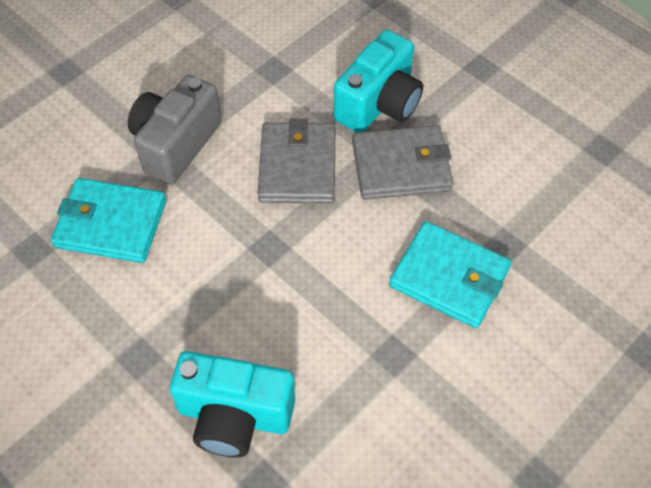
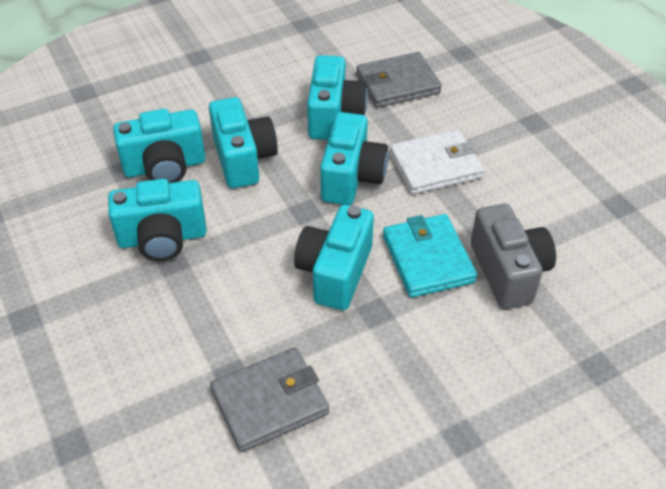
turquoise camera: 2 -> 6
turquoise wallet: 2 -> 1
white wallet: 0 -> 1

